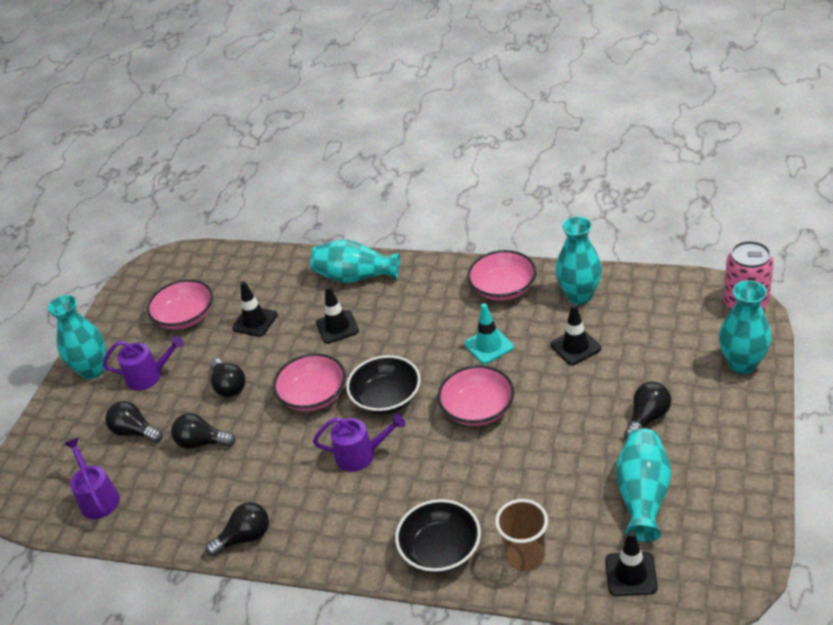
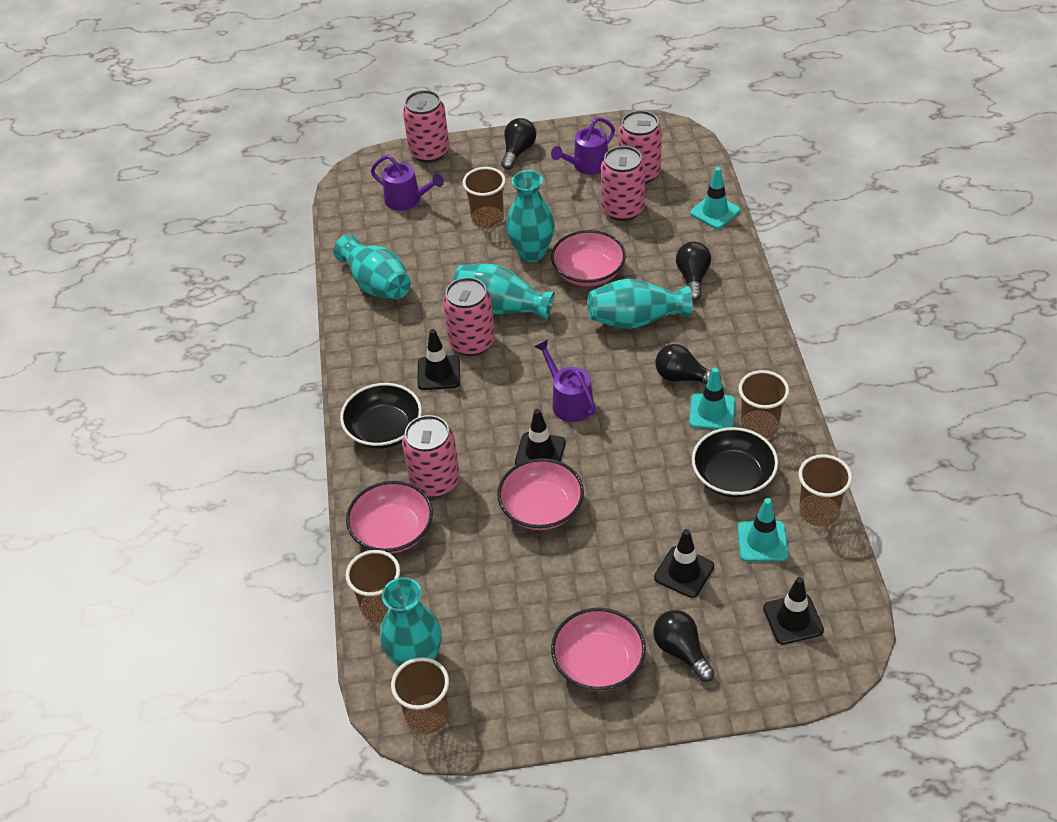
black light bulb: 5 -> 4
brown cup: 1 -> 5
pink can: 1 -> 5
turquoise traffic cone: 1 -> 3

